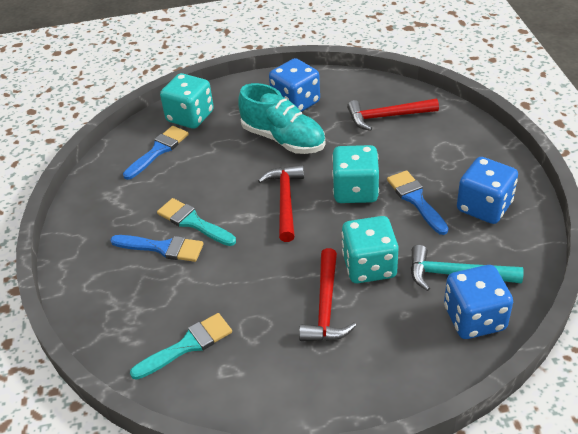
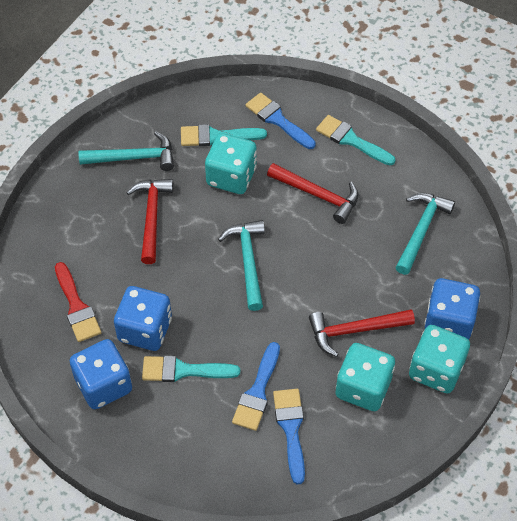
red brush: 0 -> 1
turquoise brush: 2 -> 3
turquoise hammer: 1 -> 3
turquoise shoe: 1 -> 0

